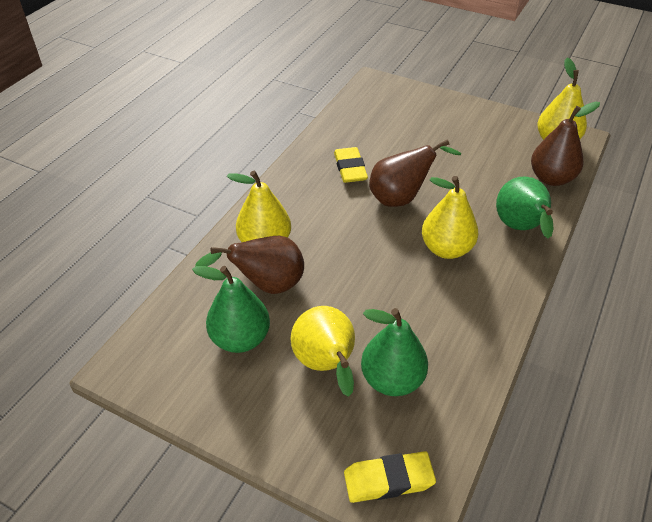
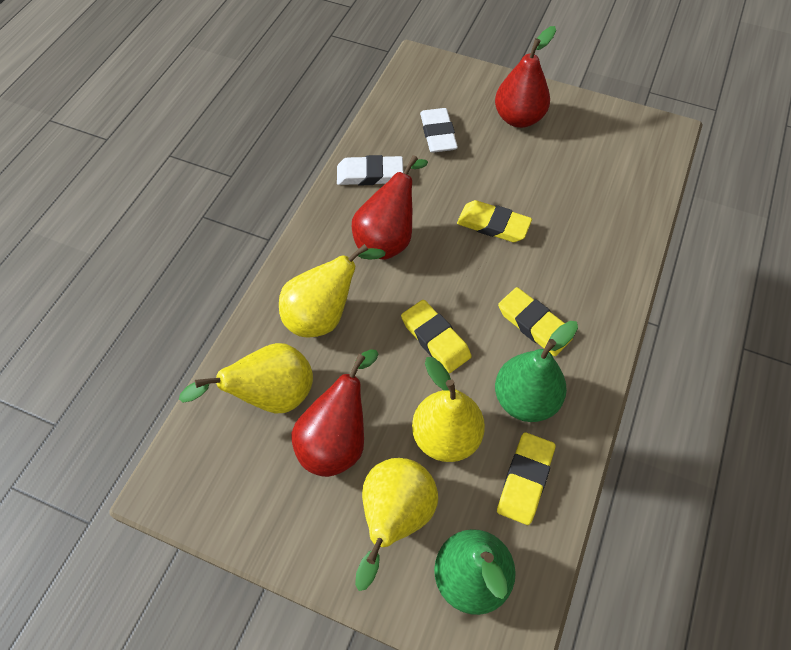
brown pear: 3 -> 0
green pear: 3 -> 2
red pear: 0 -> 3
white eraser: 0 -> 2
yellow eraser: 2 -> 4

